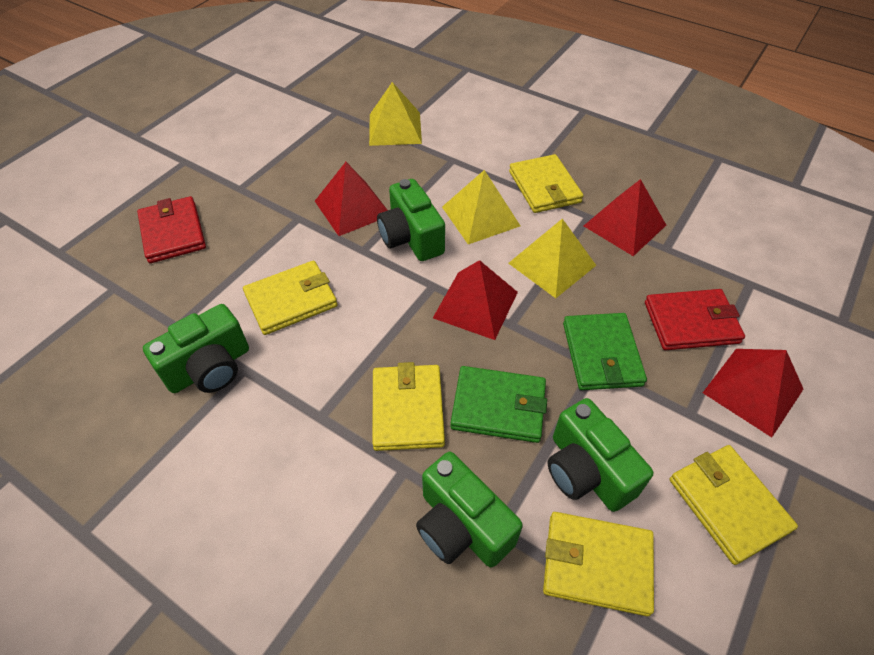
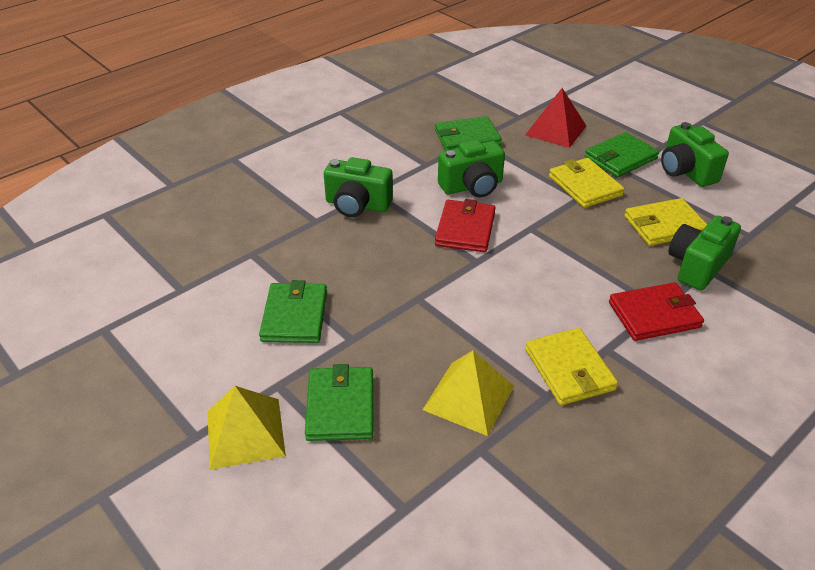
green wallet: 2 -> 4
red pyramid: 4 -> 1
yellow pyramid: 3 -> 2
yellow wallet: 5 -> 3

